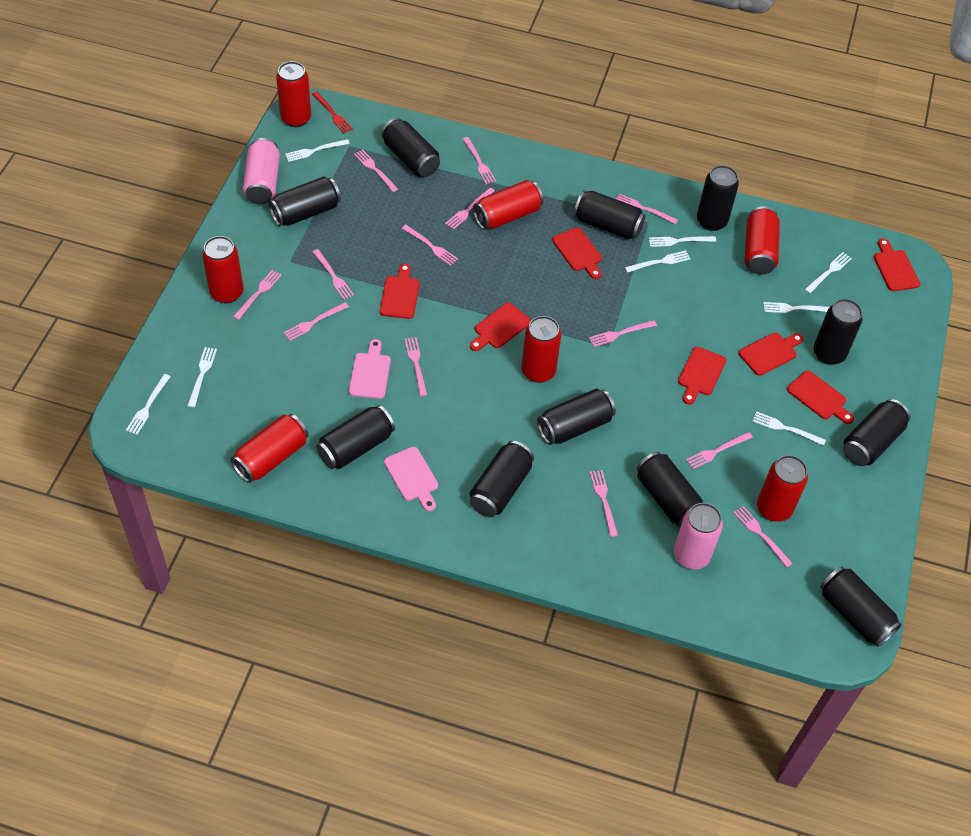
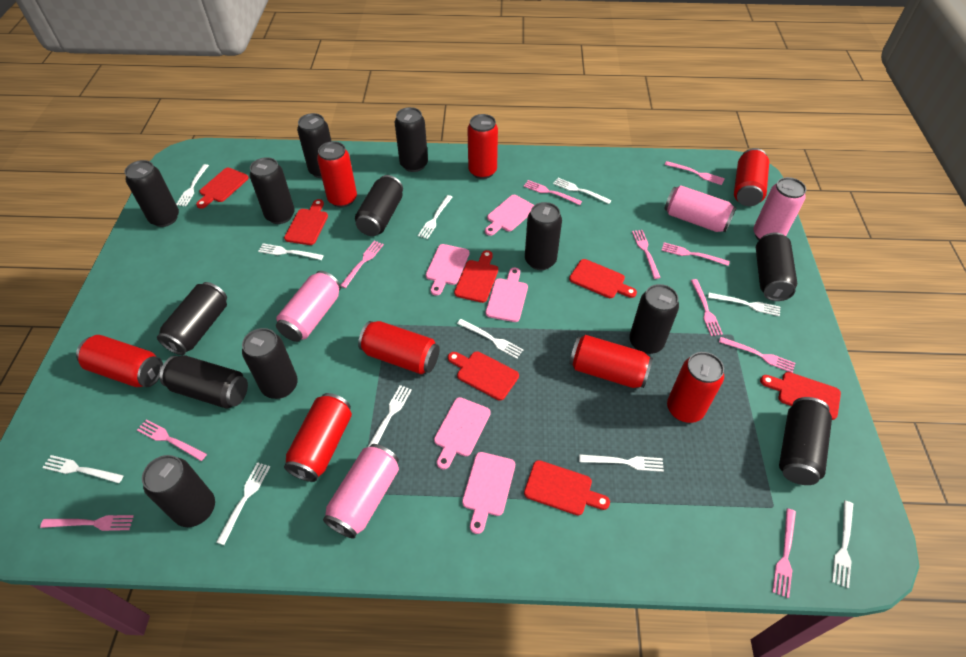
black can: 11 -> 13
pink can: 2 -> 4
pink cutting board: 2 -> 5
pink fork: 13 -> 10
red can: 7 -> 8
red fork: 1 -> 0
white fork: 8 -> 11

